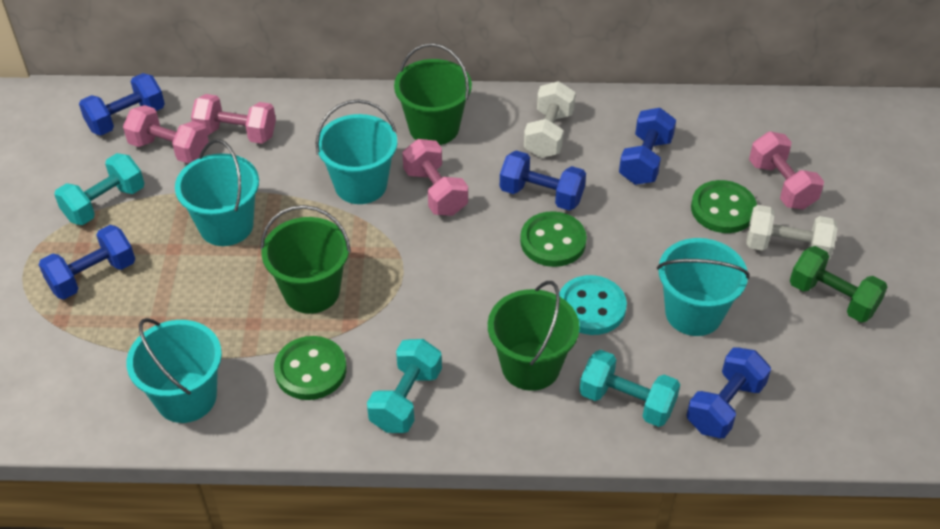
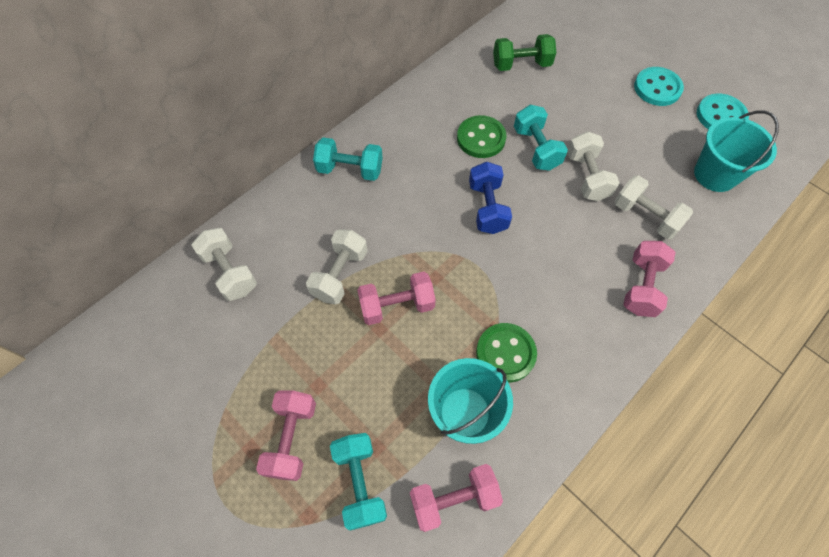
blue dumbbell: 5 -> 1
green bucket: 3 -> 0
green button: 3 -> 2
turquoise bucket: 4 -> 2
turquoise button: 1 -> 2
white dumbbell: 2 -> 4

